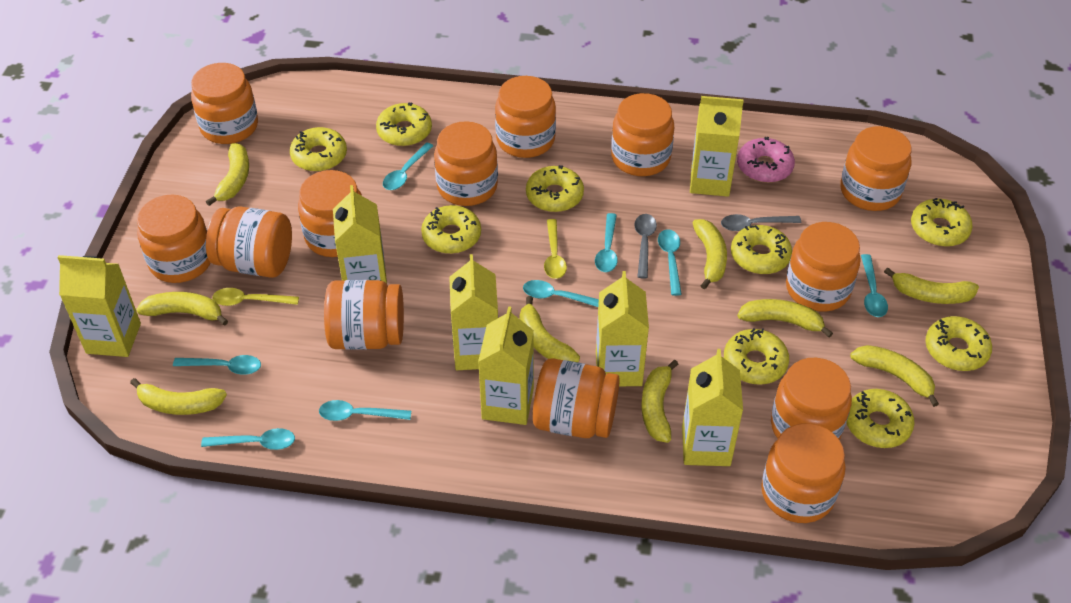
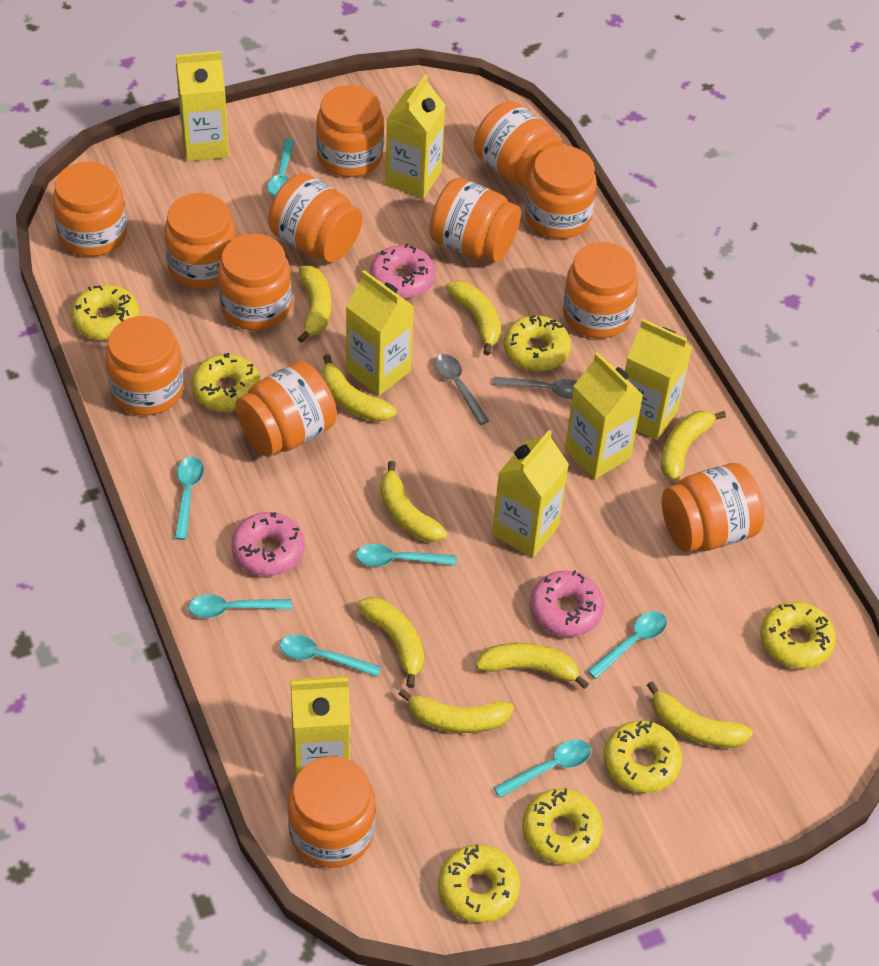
pink donut: 1 -> 3
turquoise spoon: 8 -> 7
yellow donut: 9 -> 7
yellow spoon: 2 -> 0

